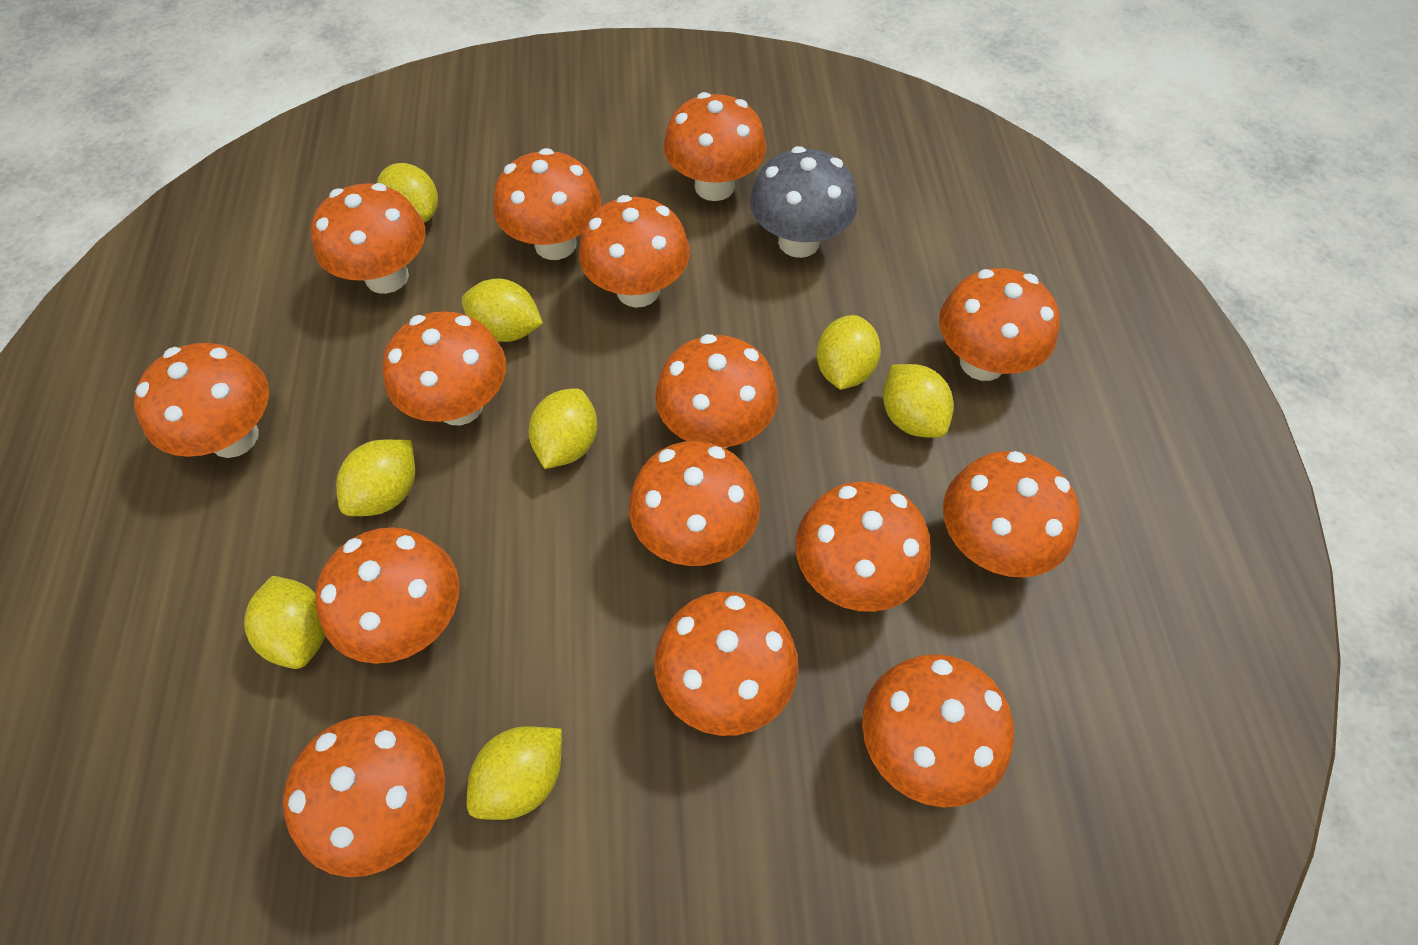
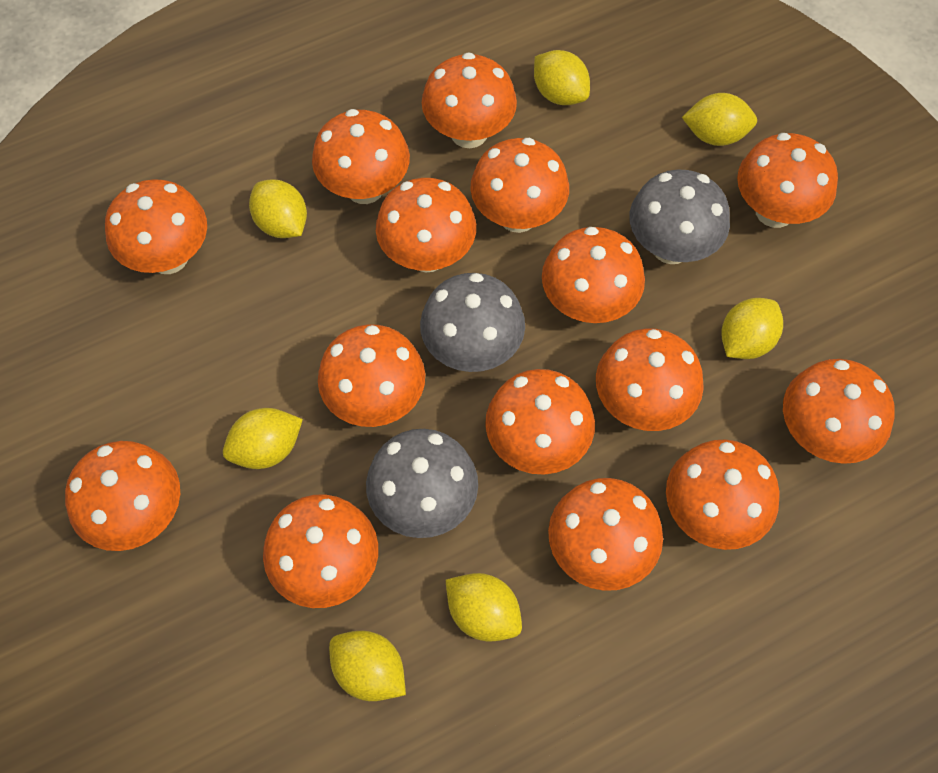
grey mushroom: 1 -> 3
yellow lemon: 8 -> 7

